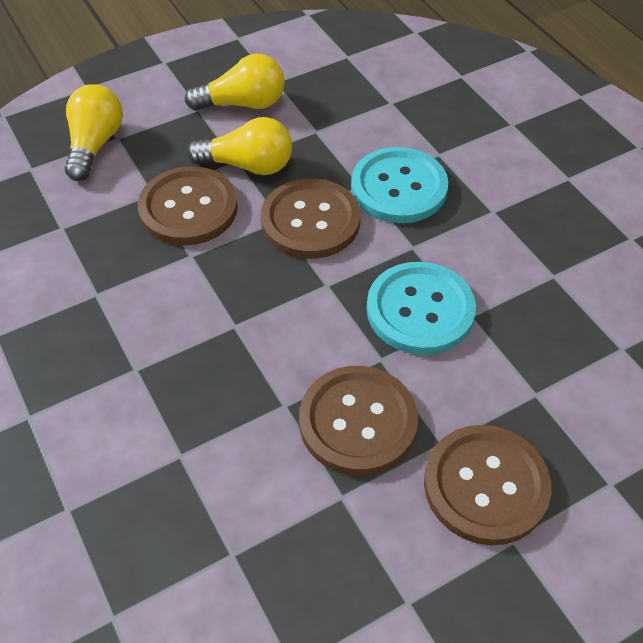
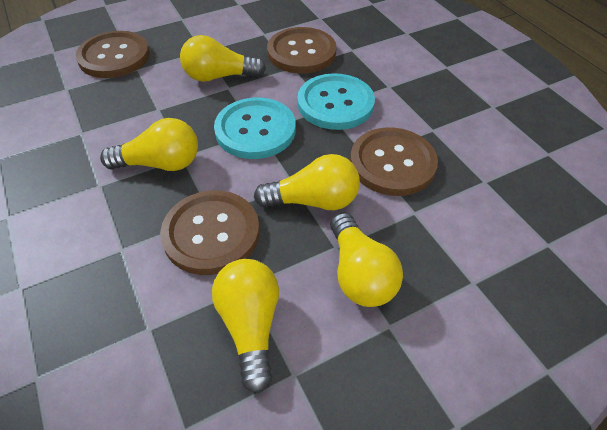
yellow light bulb: 3 -> 5

